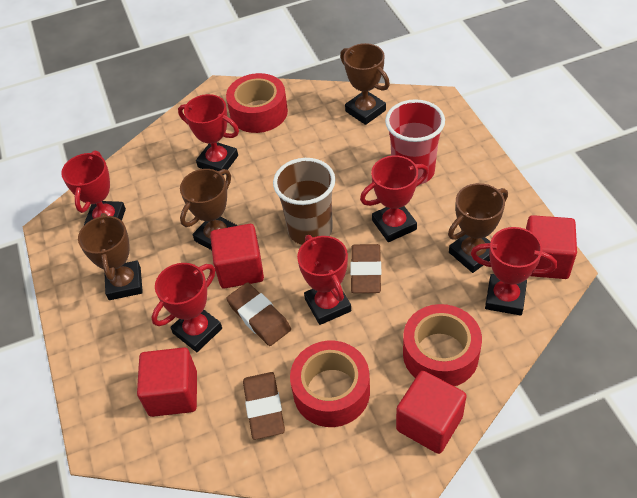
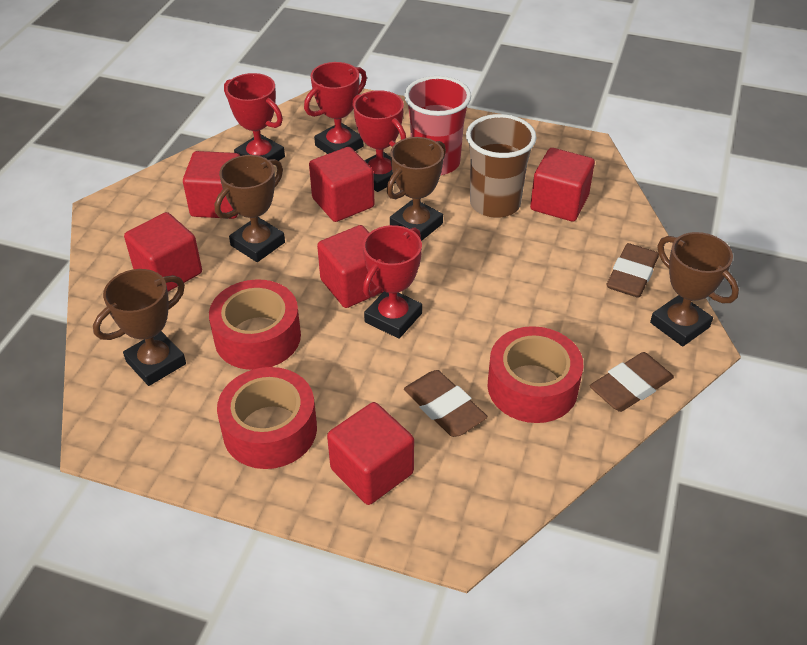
red cube: 4 -> 6
red trophy: 6 -> 4

